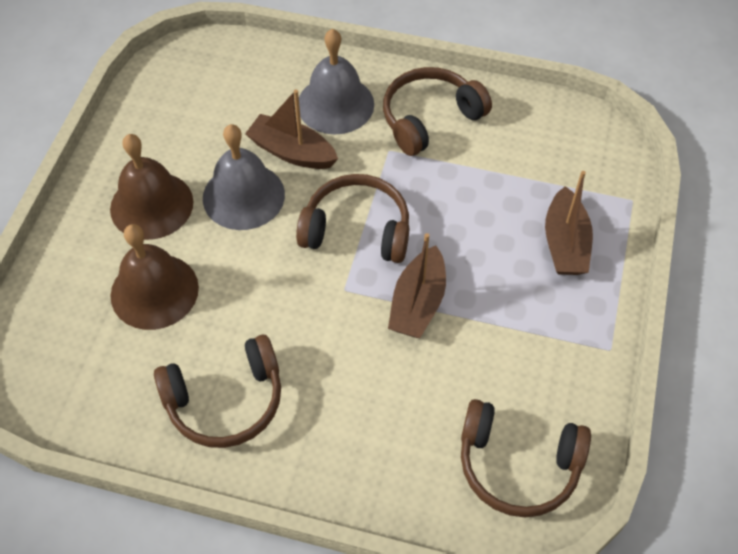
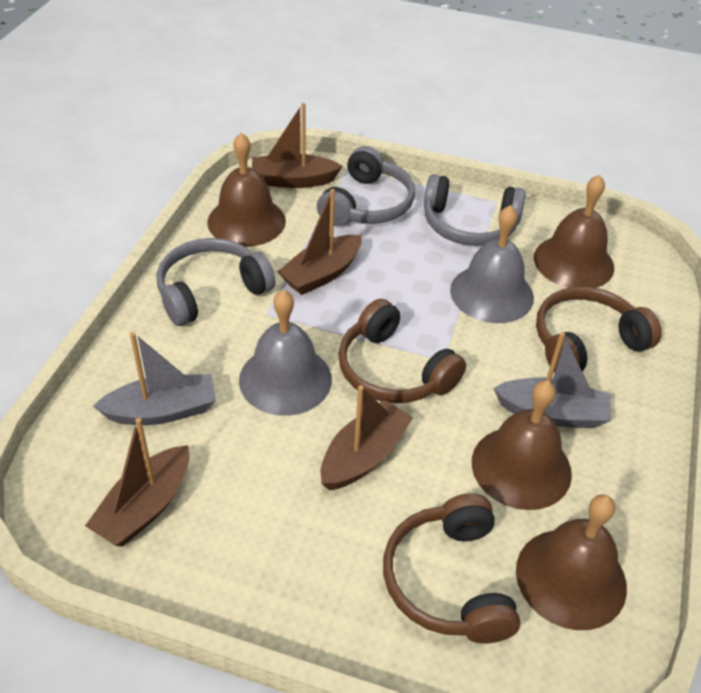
brown bell: 2 -> 4
brown boat: 3 -> 4
brown headphones: 4 -> 3
grey boat: 0 -> 2
grey headphones: 0 -> 3

